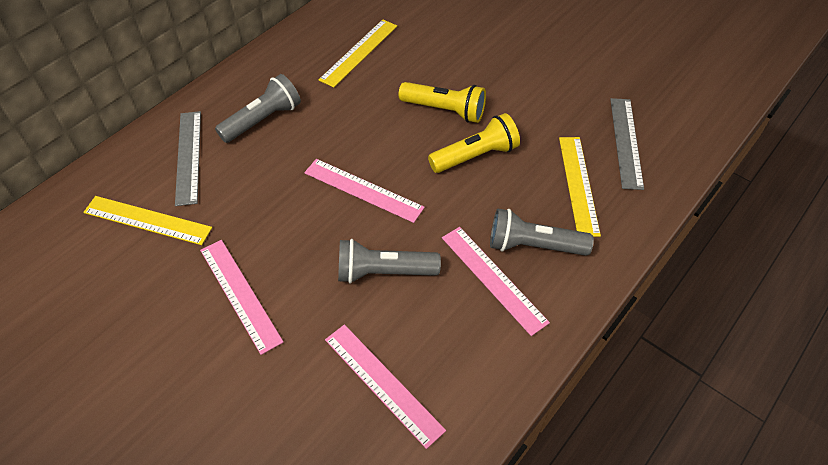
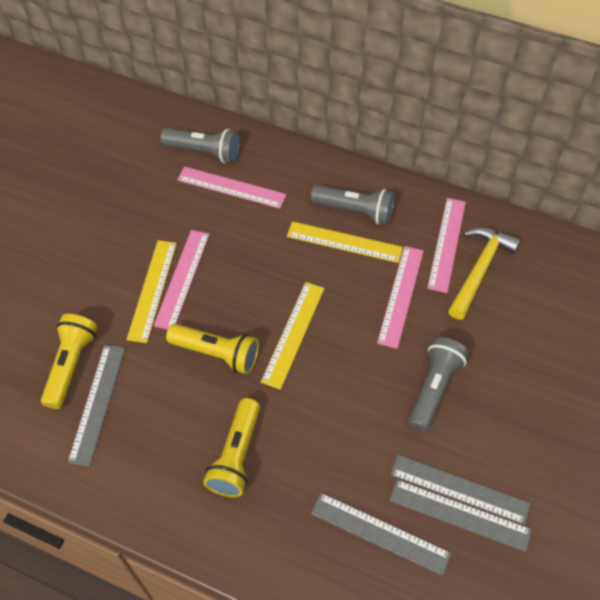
grey ruler: 2 -> 4
yellow flashlight: 2 -> 3
yellow hammer: 0 -> 1

